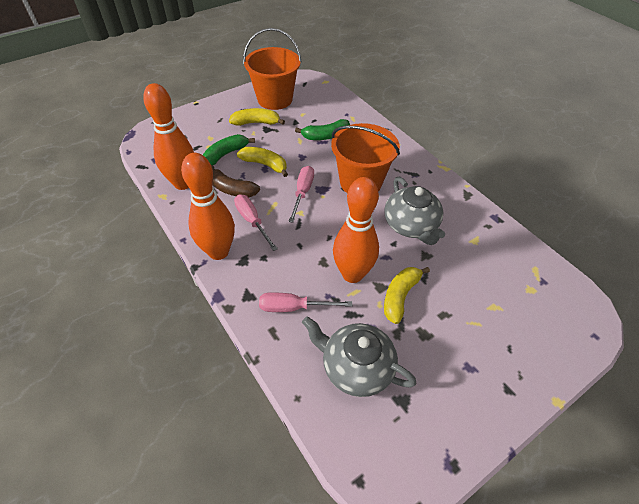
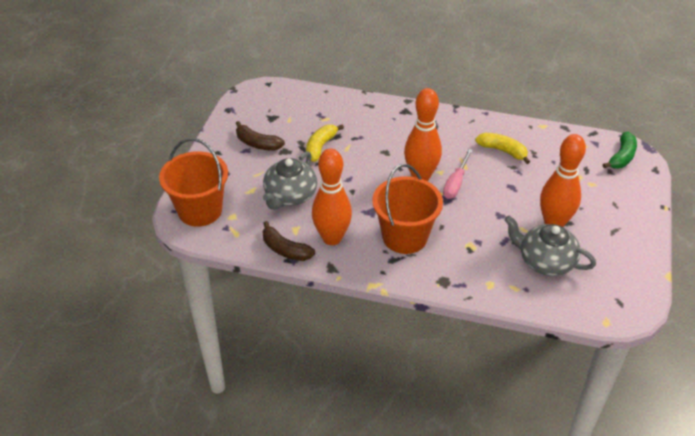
brown banana: 1 -> 2
green banana: 2 -> 1
pink screwdriver: 3 -> 1
yellow banana: 3 -> 2

